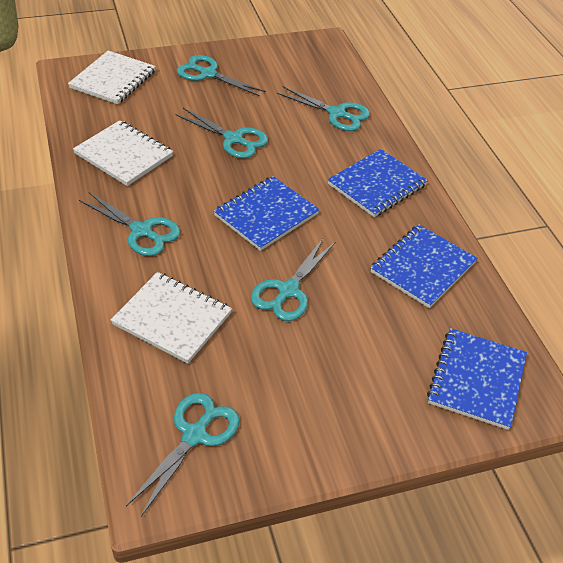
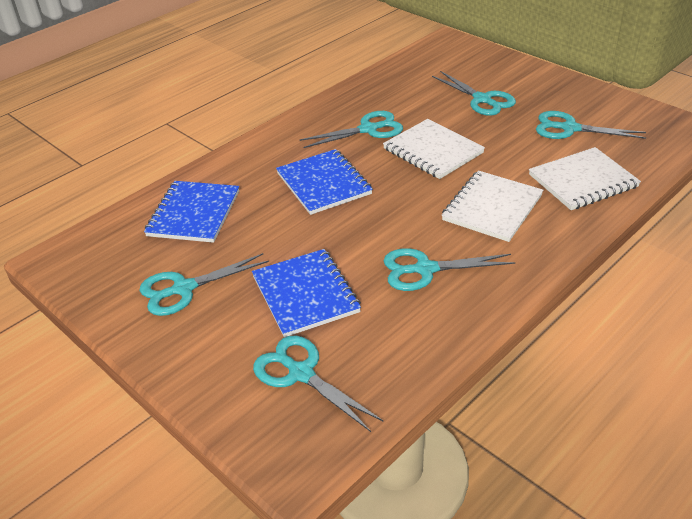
blue notebook: 4 -> 3

